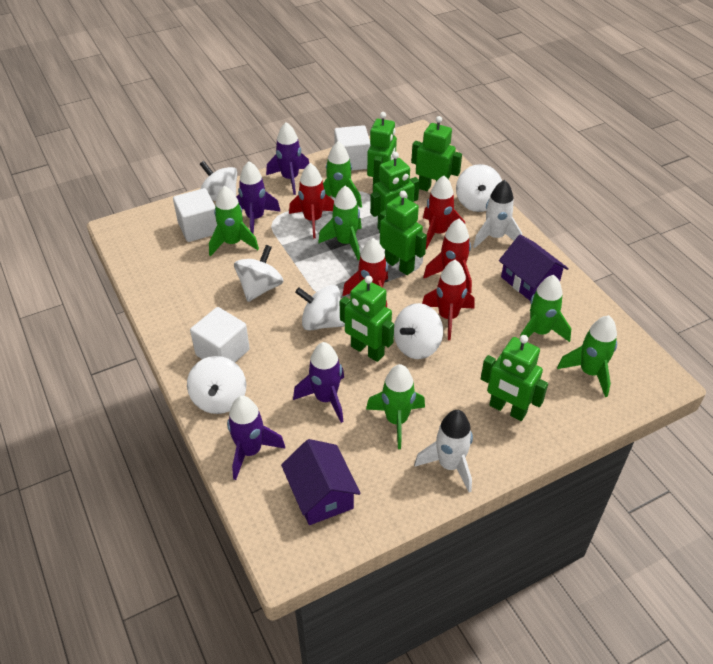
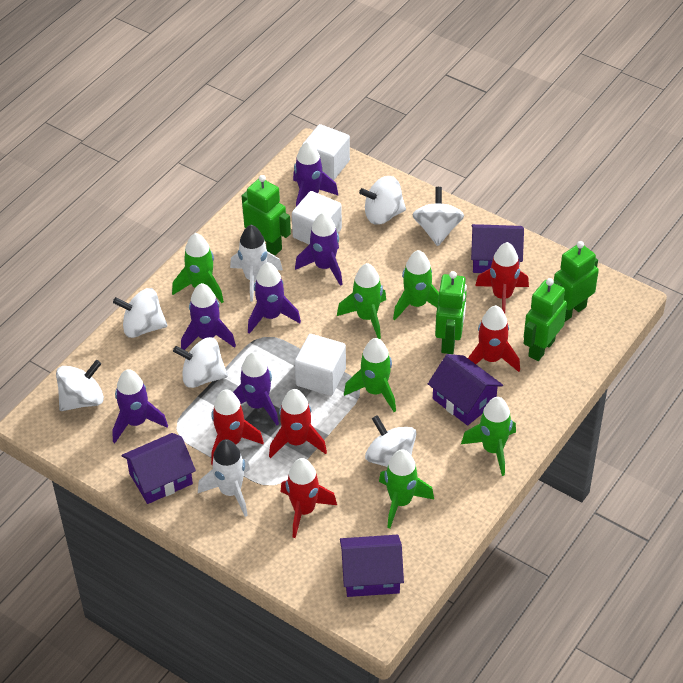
green robot: 6 -> 4
purple house: 2 -> 4
purple rocket: 4 -> 6

